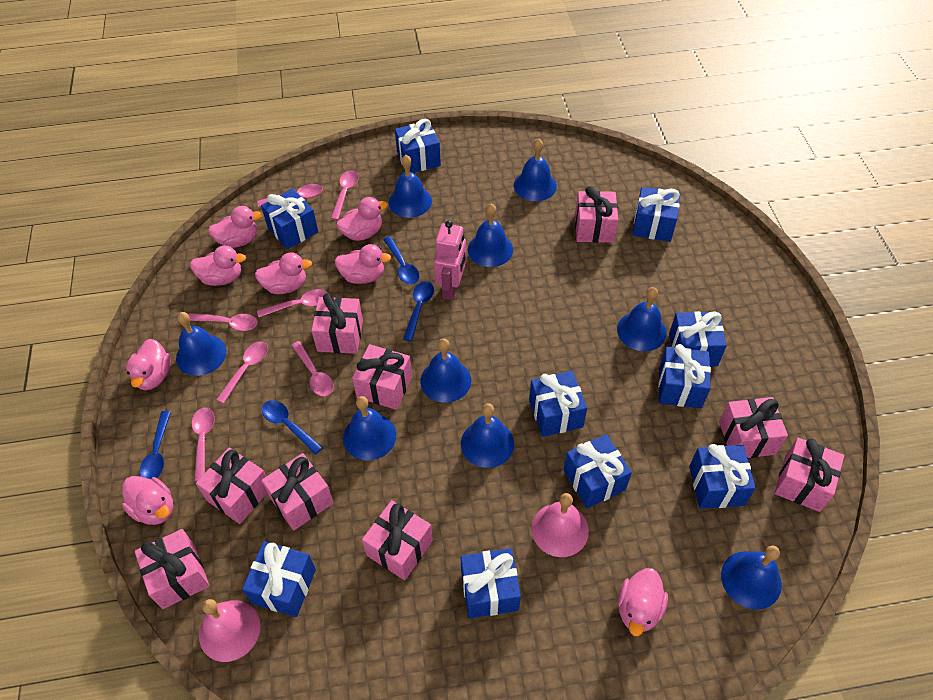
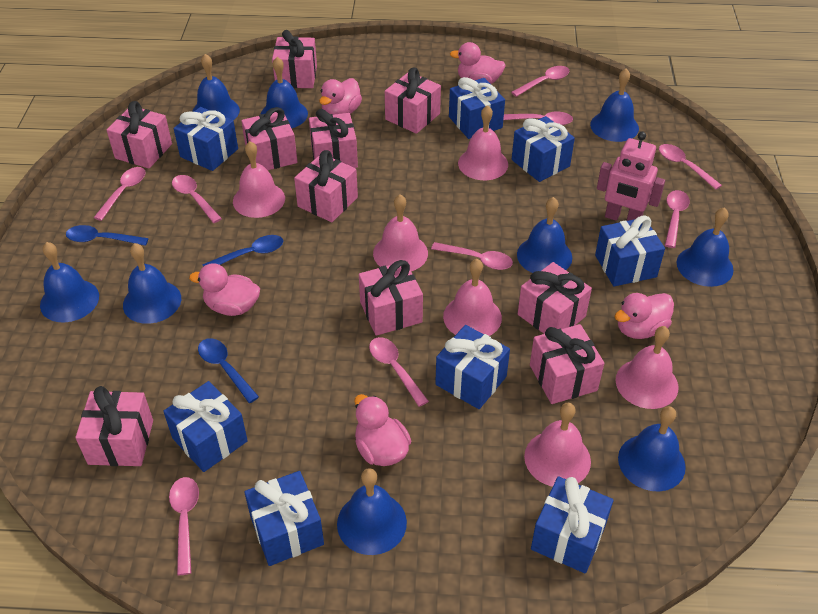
blue gift: 10 -> 8
blue spoon: 4 -> 3
pink bell: 2 -> 6
pink duck: 8 -> 5
pink gift: 9 -> 10
pink spoon: 7 -> 9

